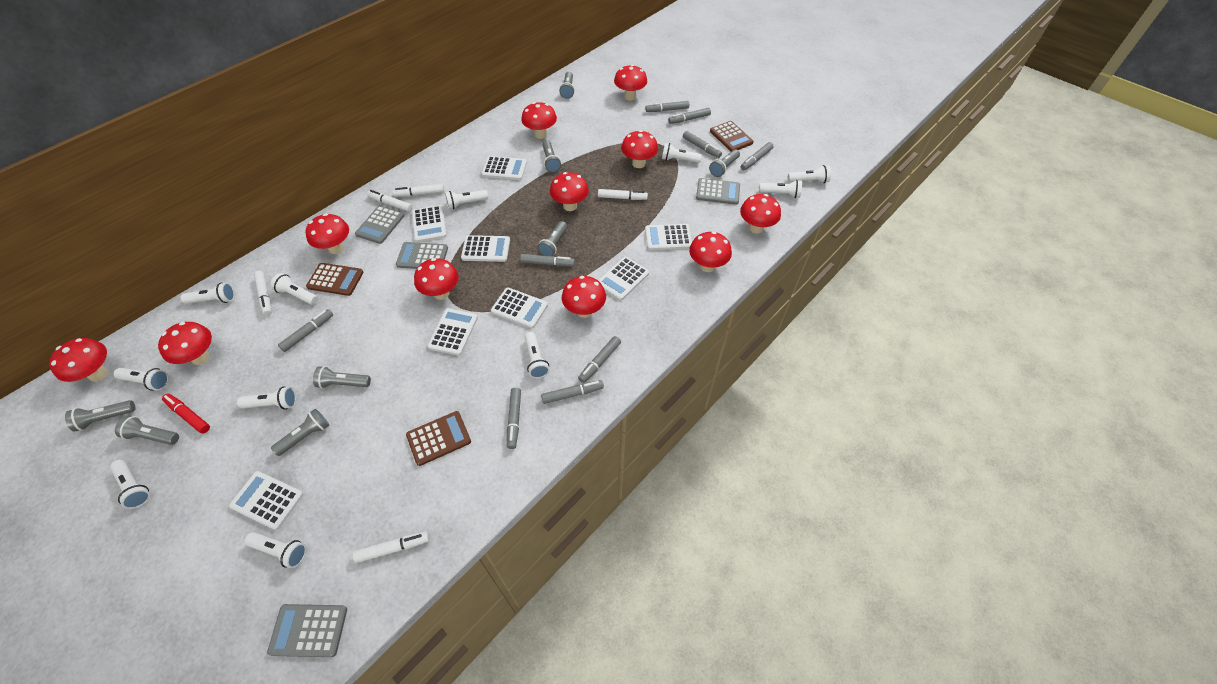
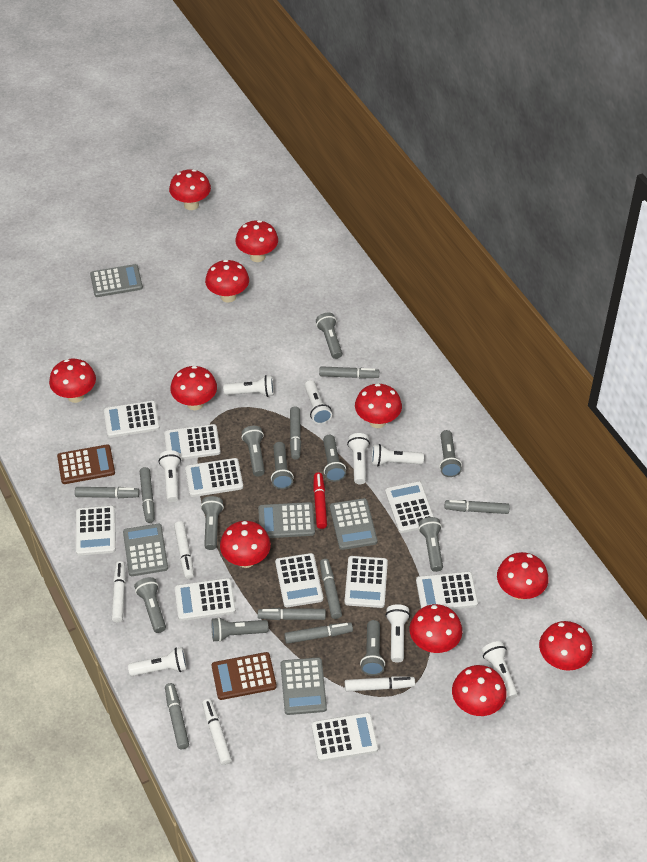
brown calculator: 3 -> 2
grey calculator: 4 -> 5
grey flashlight: 8 -> 10
white calculator: 8 -> 10
white flashlight: 11 -> 8
white marker: 5 -> 4

